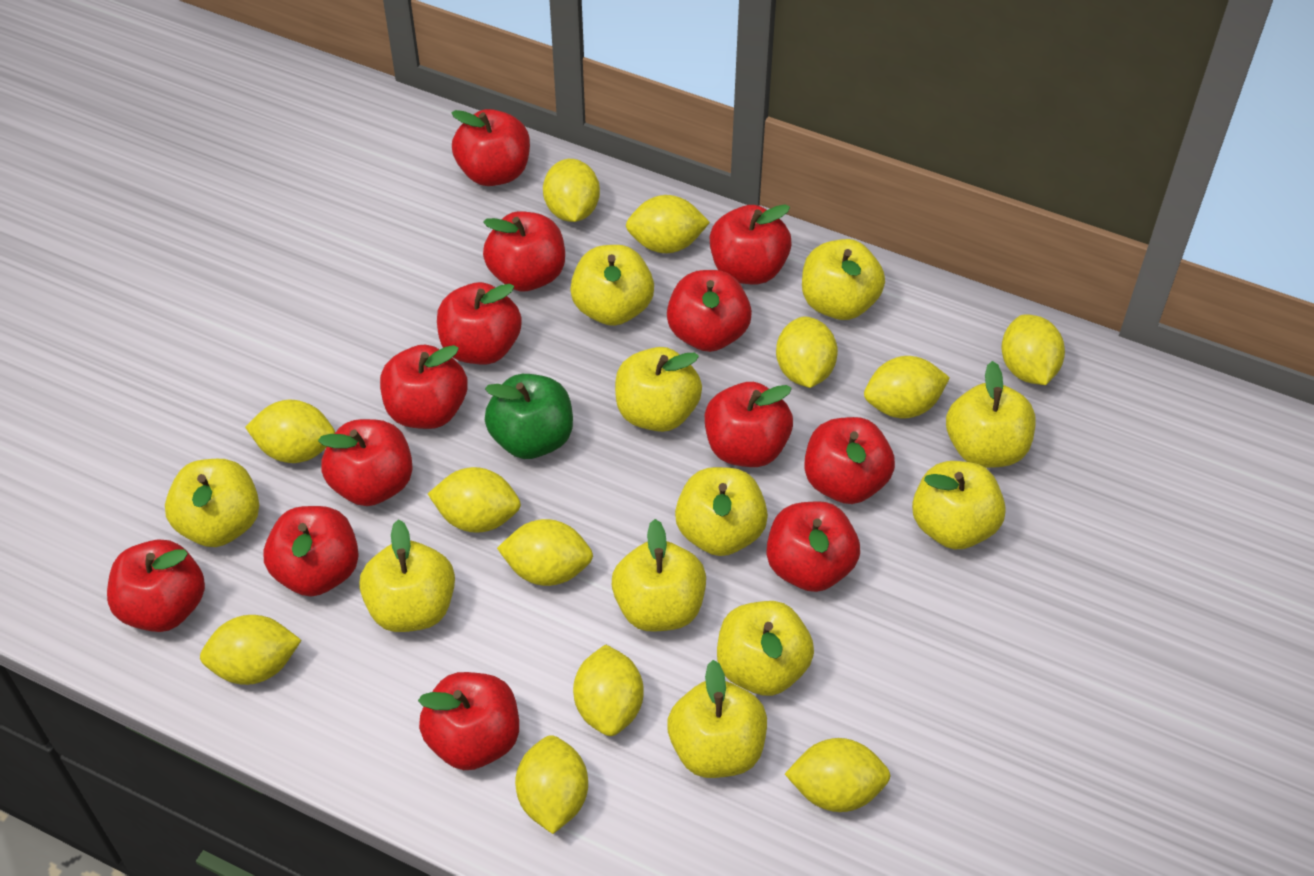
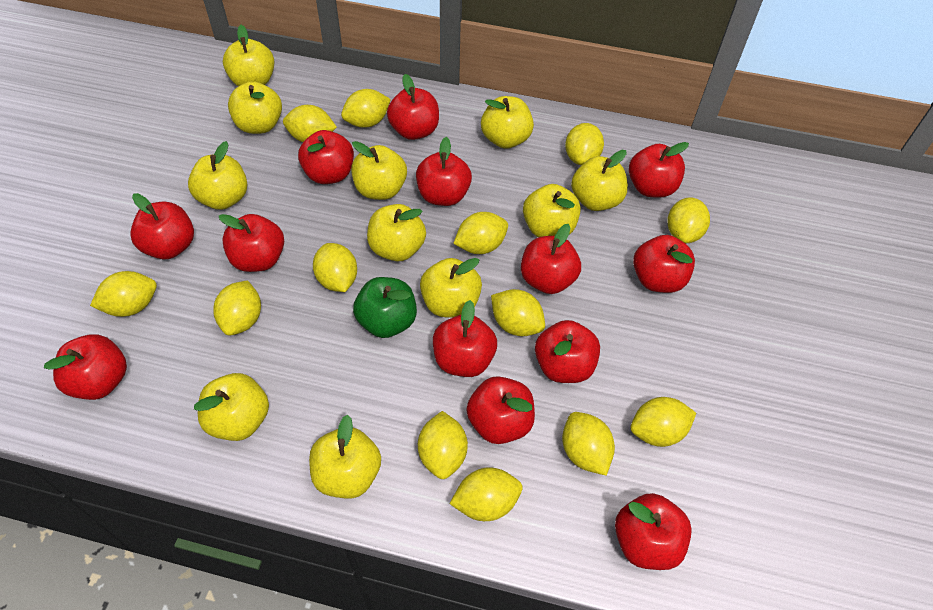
yellow lemon: 12 -> 13

